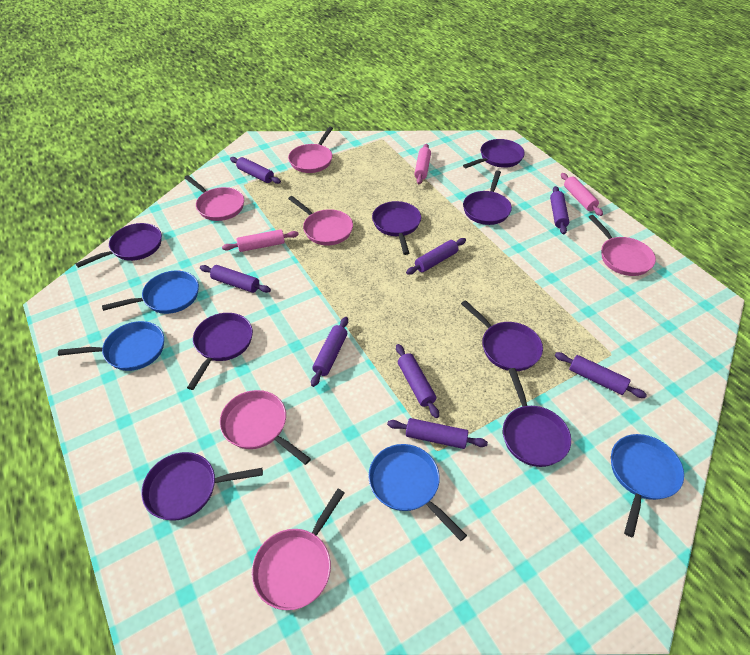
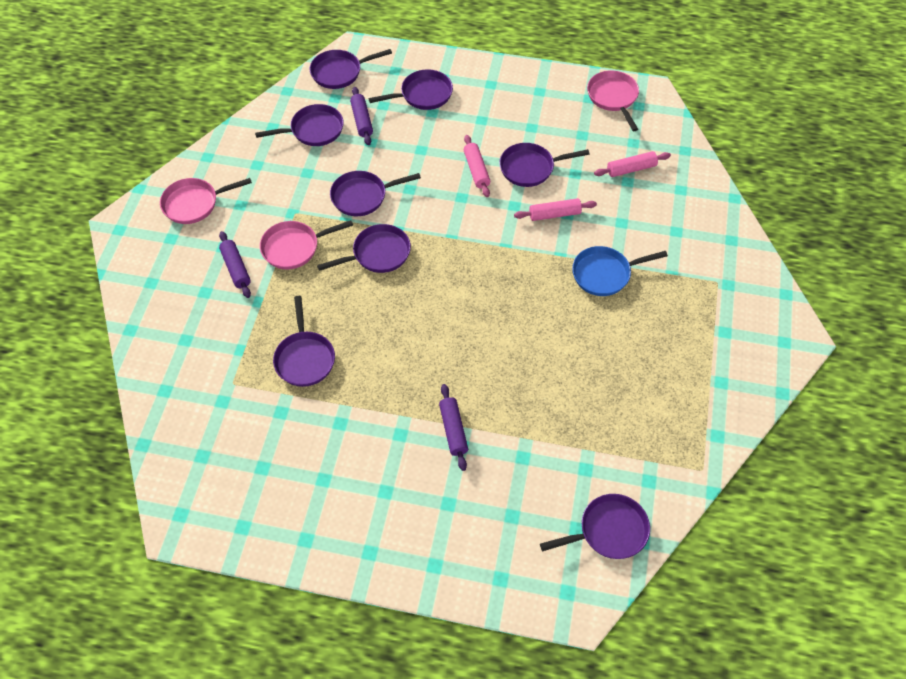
blue pan: 4 -> 1
pink pan: 6 -> 3
purple rolling pin: 8 -> 3

